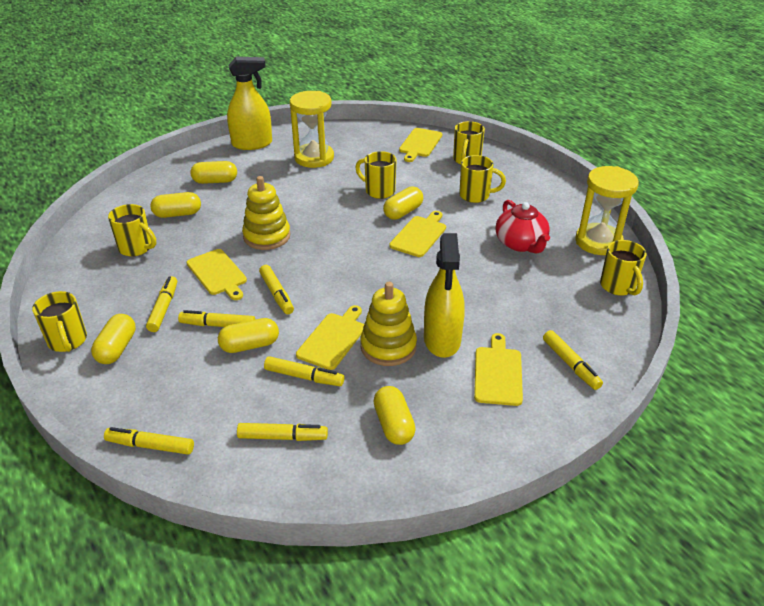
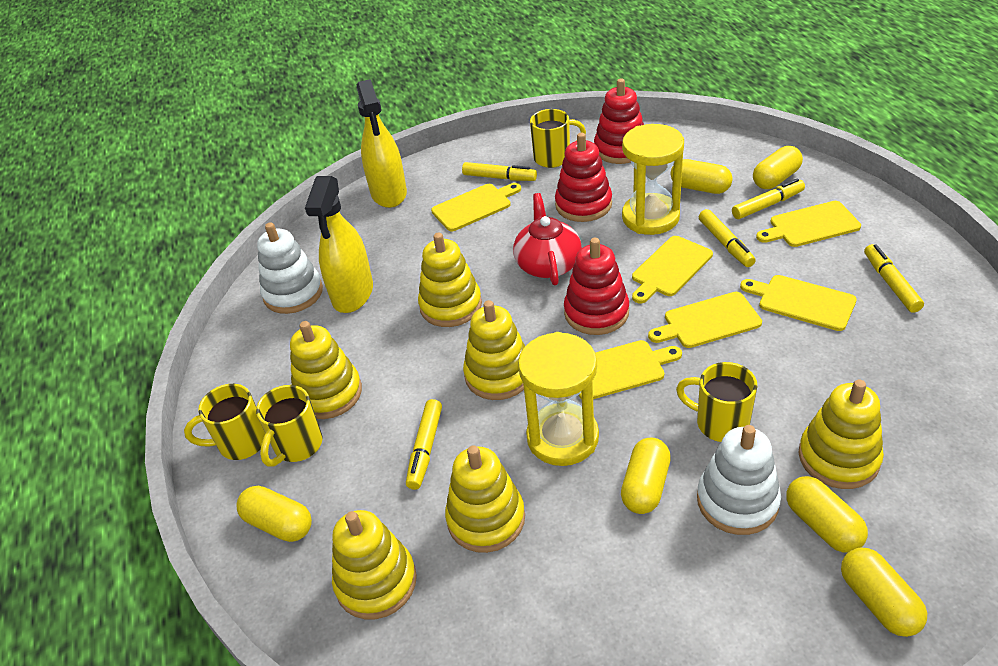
red stacking toy: 0 -> 3
white stacking toy: 0 -> 2
yellow cutting board: 5 -> 6
yellow marker: 7 -> 5
yellow mug: 6 -> 4
yellow stacking toy: 2 -> 6

